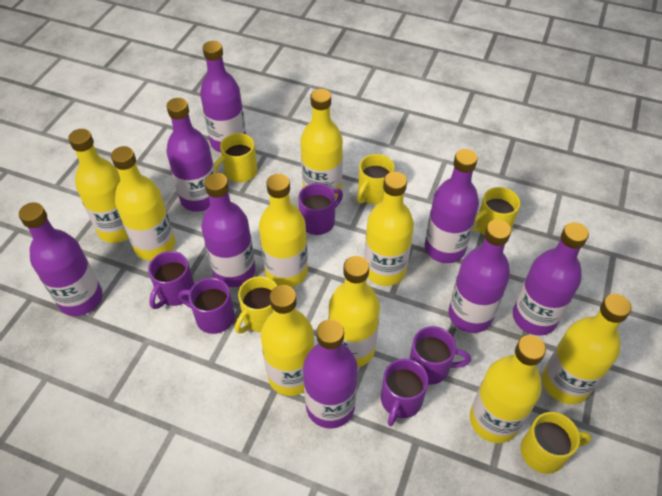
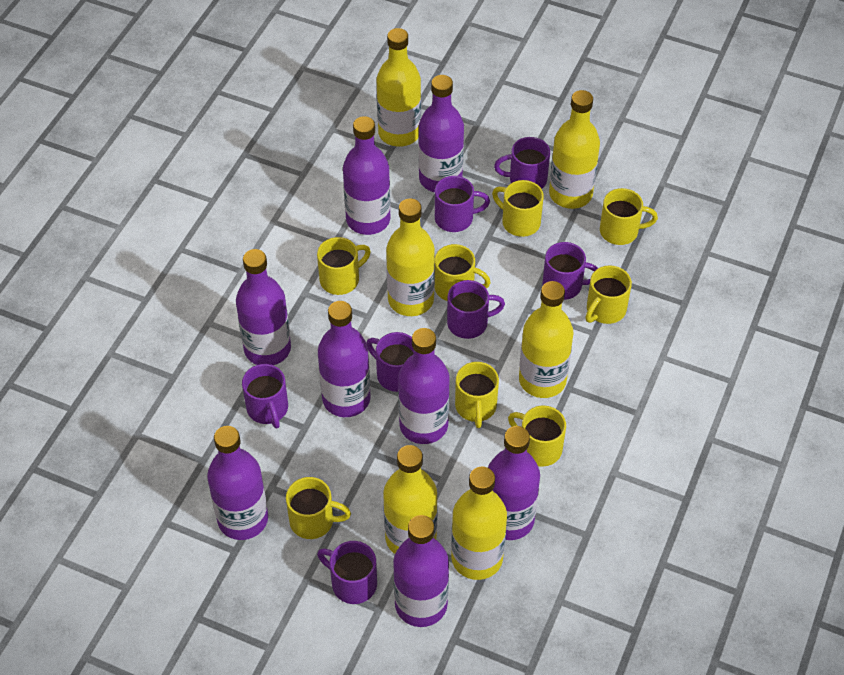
purple mug: 5 -> 7
yellow bottle: 9 -> 6
yellow mug: 5 -> 8

